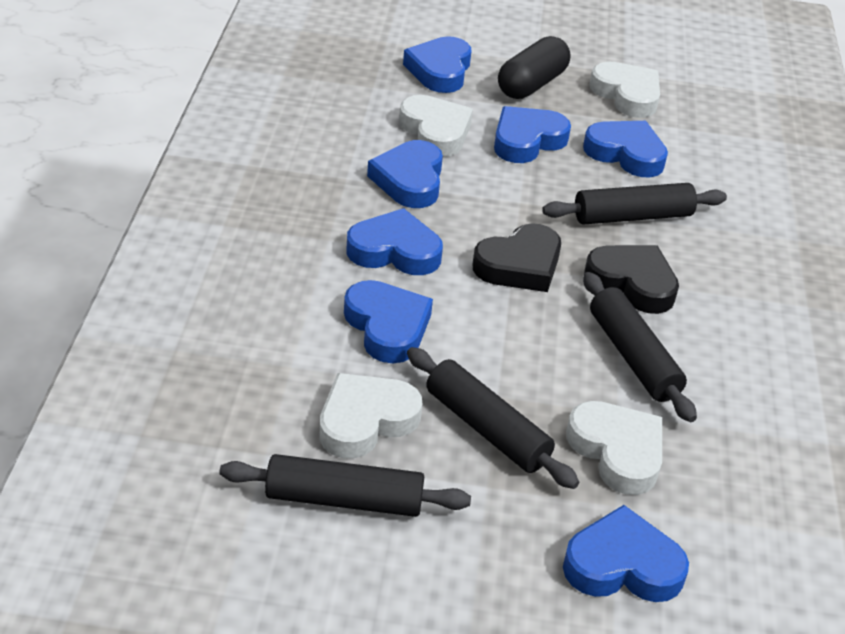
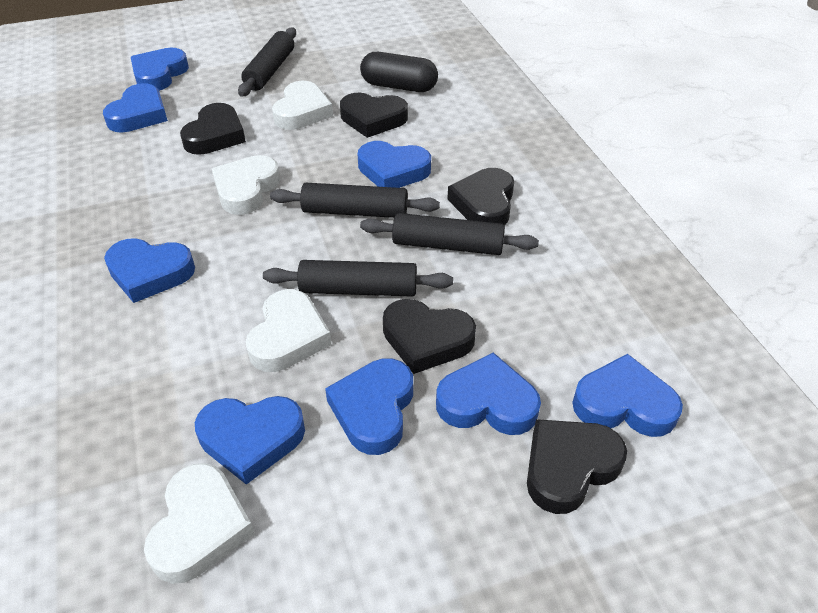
black heart: 2 -> 5
blue heart: 7 -> 8

